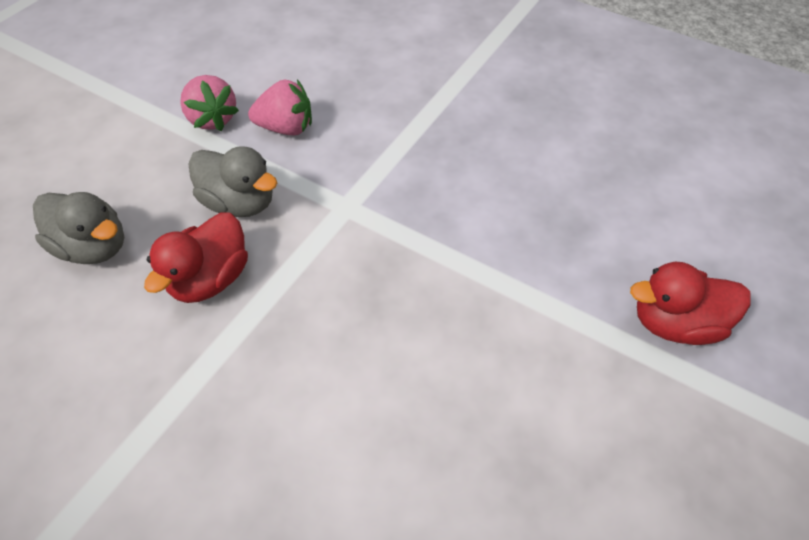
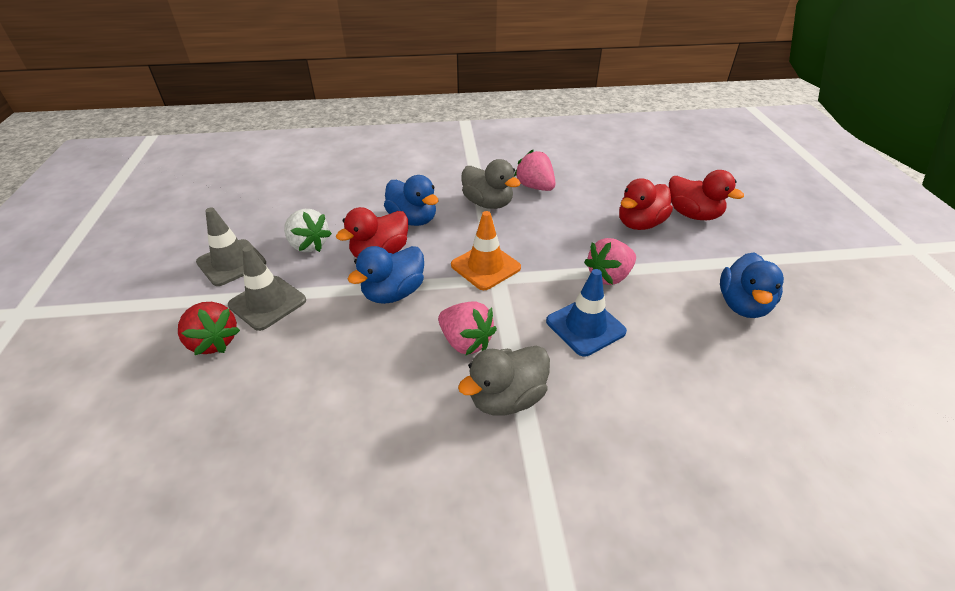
blue duck: 0 -> 3
blue traffic cone: 0 -> 1
grey traffic cone: 0 -> 2
orange traffic cone: 0 -> 1
pink strawberry: 2 -> 3
red duck: 2 -> 3
red strawberry: 0 -> 1
white strawberry: 0 -> 1

